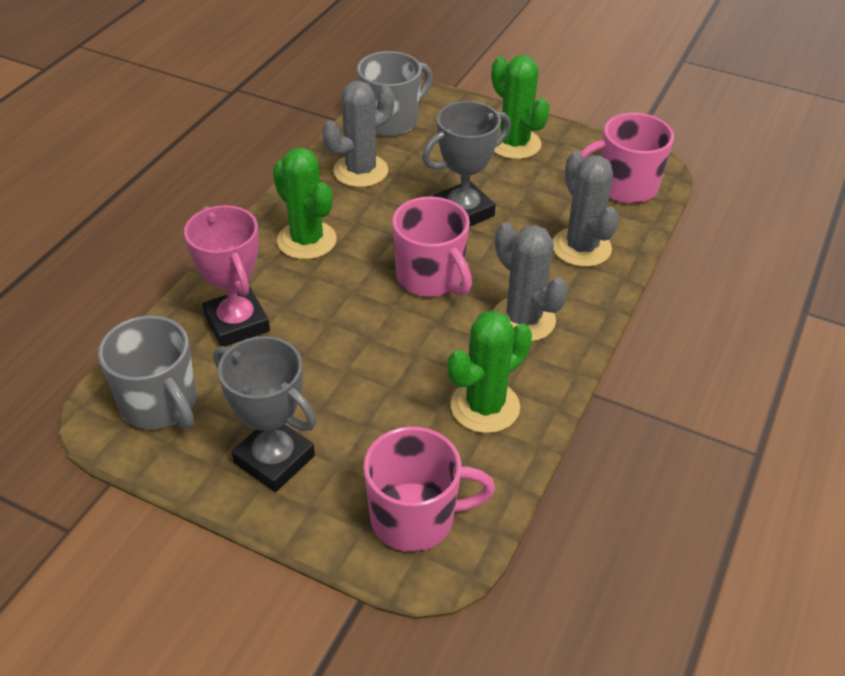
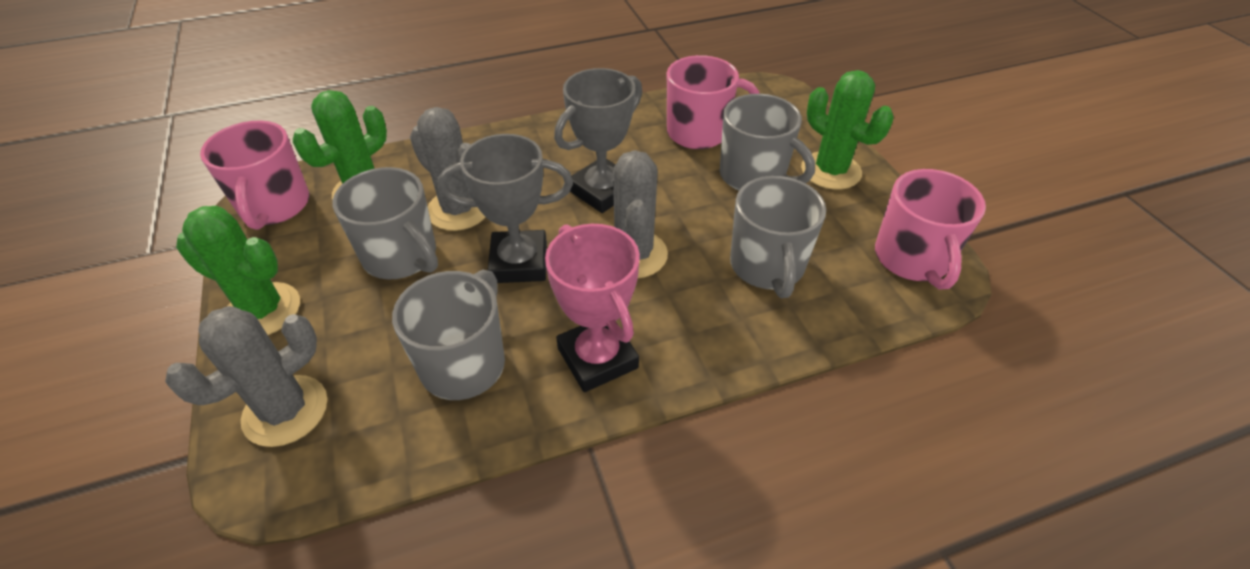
grey mug: 2 -> 4

